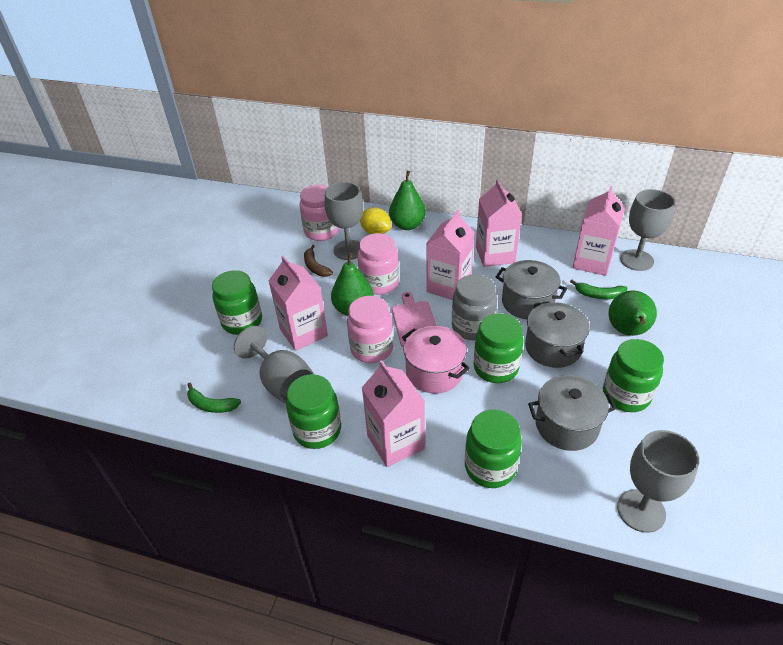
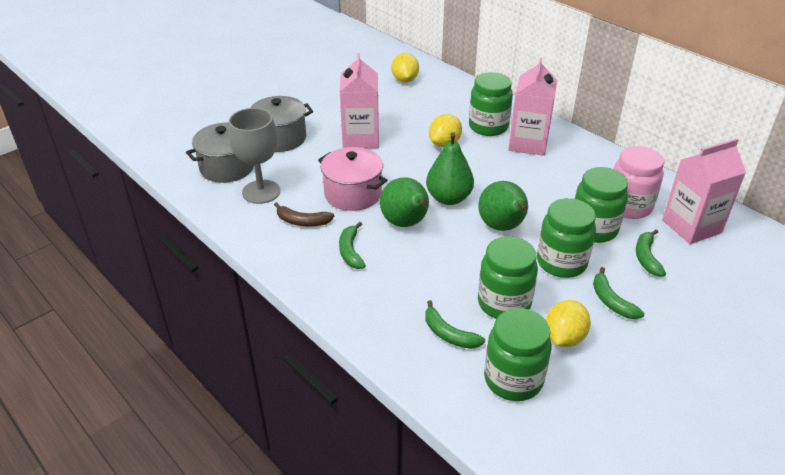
green banana: 2 -> 4
grey goblet: 4 -> 1
grey jar: 1 -> 0
grey pot: 3 -> 2
pink carton: 5 -> 3
pink cutting board: 1 -> 0
pink jar: 3 -> 1
yellow lemon: 1 -> 3

